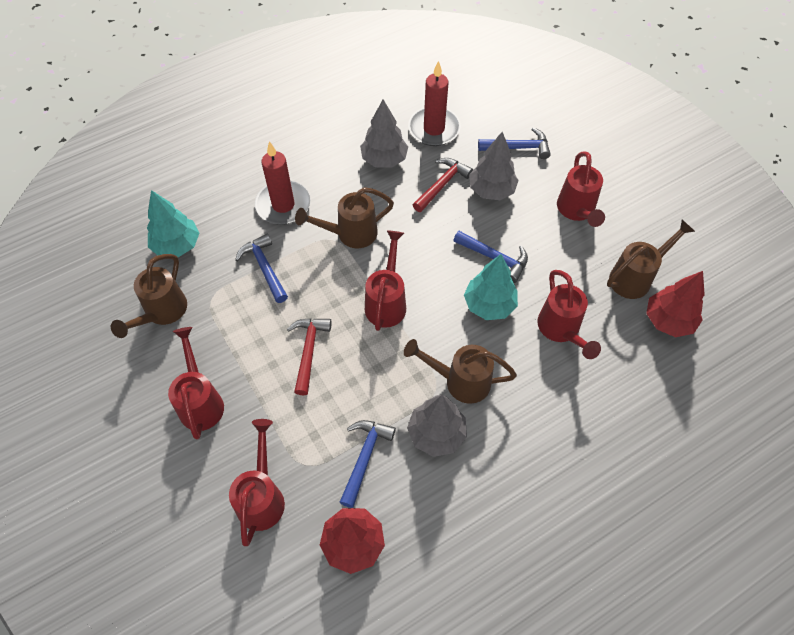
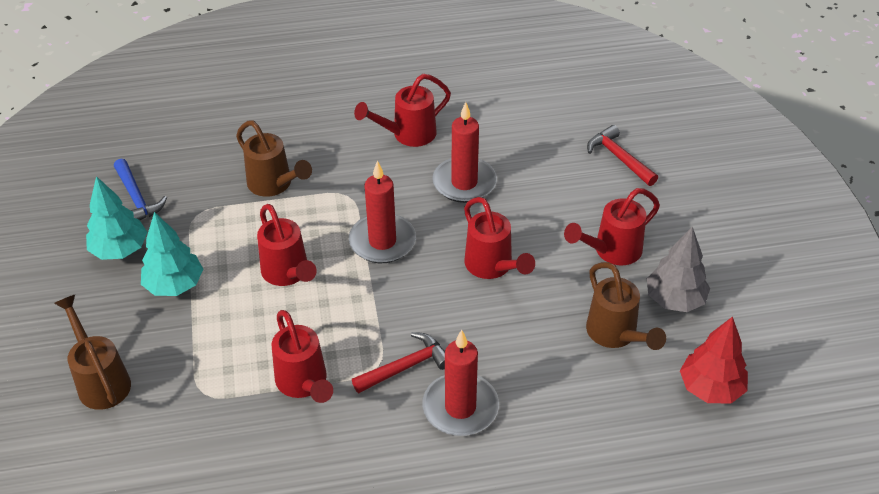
blue hammer: 4 -> 1
brown watering can: 4 -> 3
grey tree: 3 -> 1
red candle: 2 -> 3
red tree: 2 -> 1

